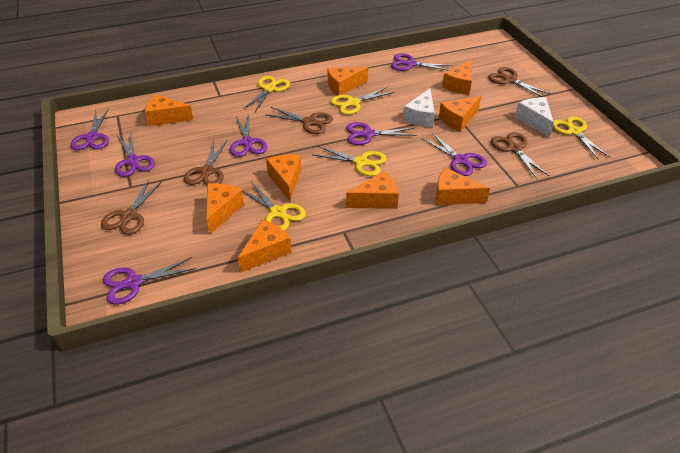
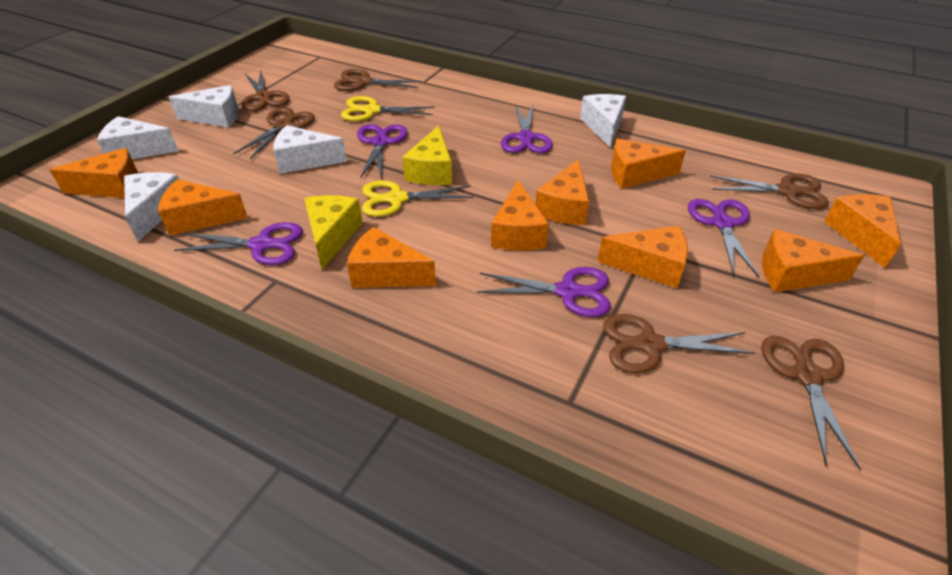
brown scissors: 5 -> 6
purple scissors: 7 -> 5
white cheese: 2 -> 5
yellow cheese: 0 -> 2
yellow scissors: 5 -> 2

